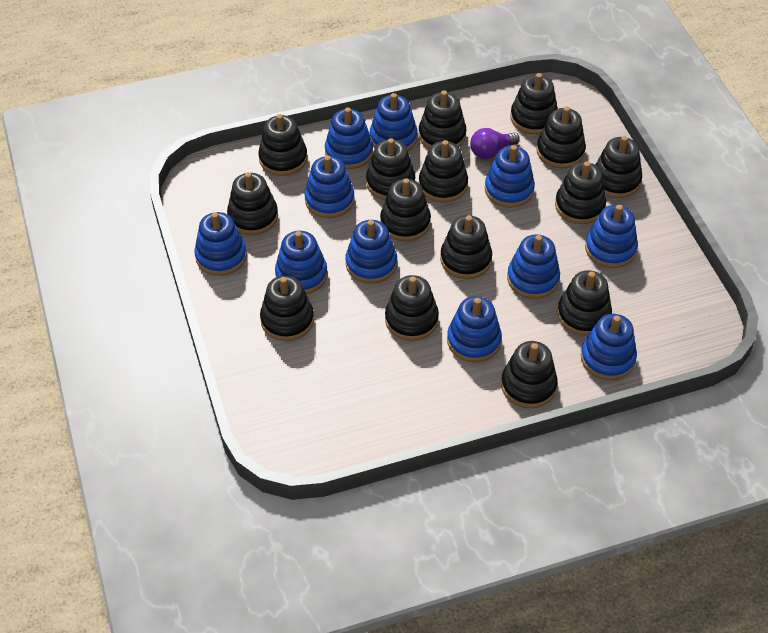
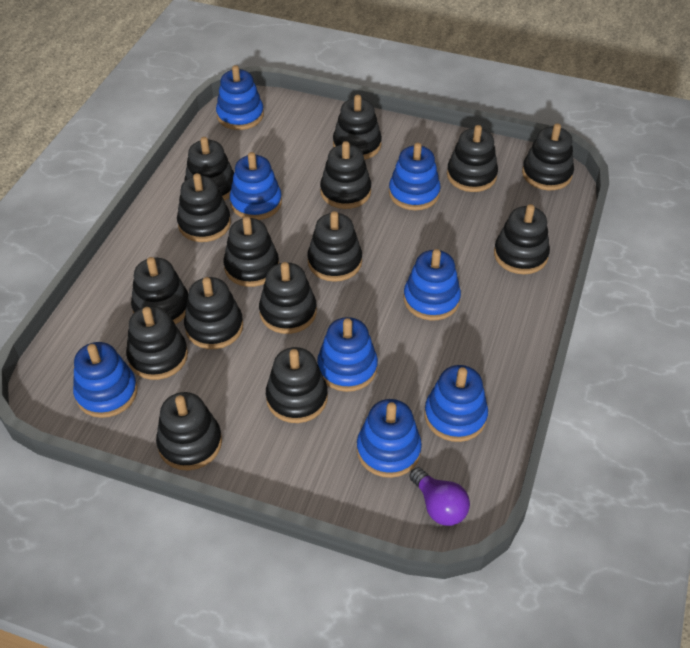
blue stacking toy: 11 -> 8

